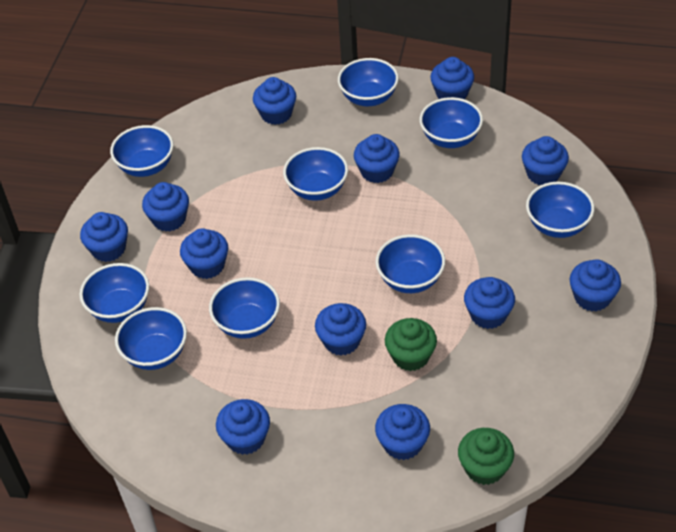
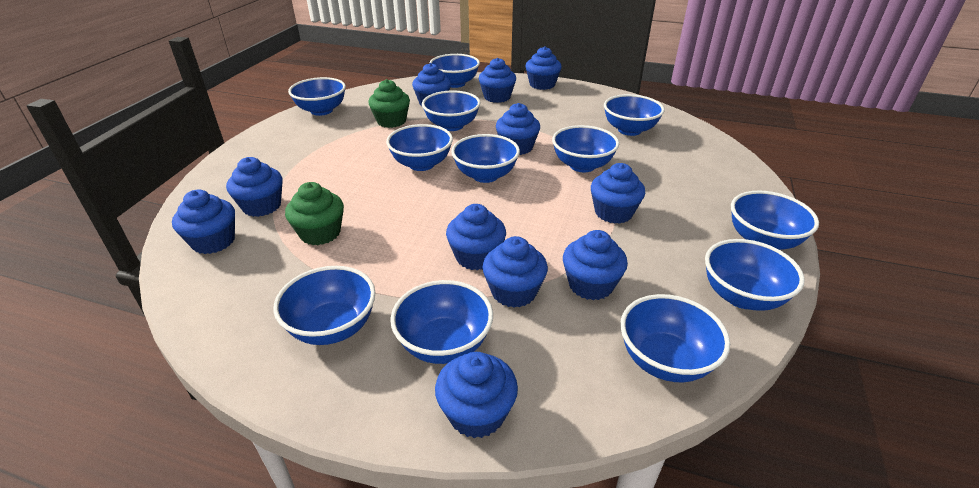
blue bowl: 9 -> 12
blue cupcake: 12 -> 11

